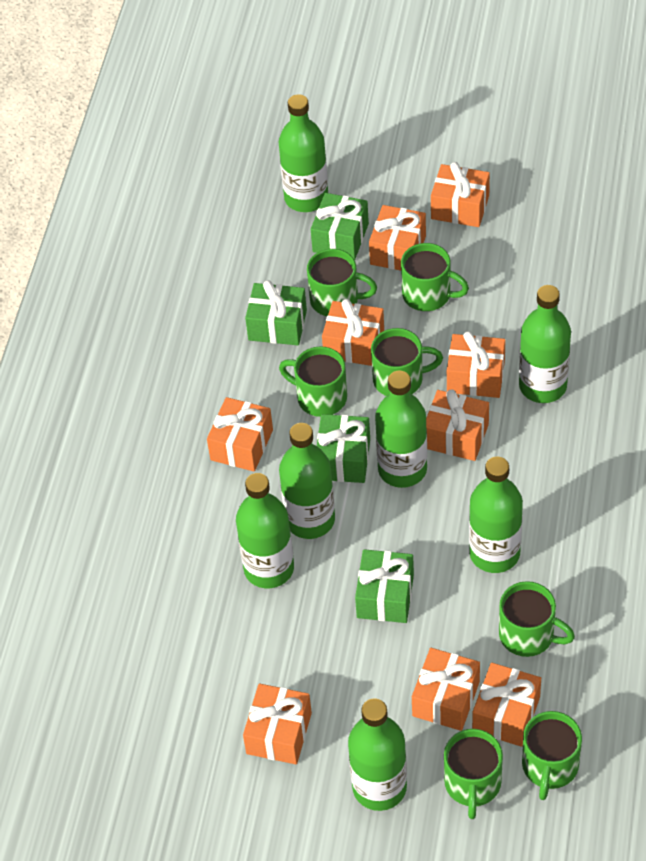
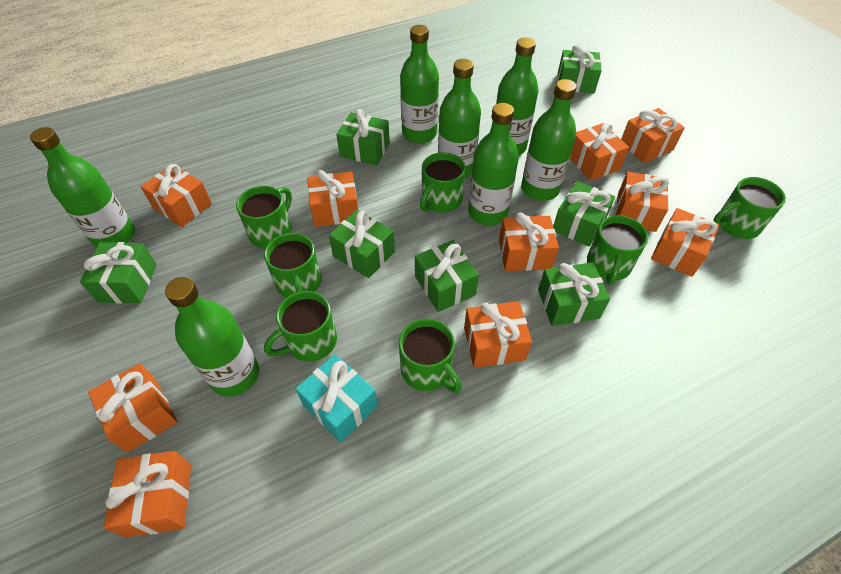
green gift: 4 -> 7
orange gift: 9 -> 10
turquoise gift: 0 -> 1

